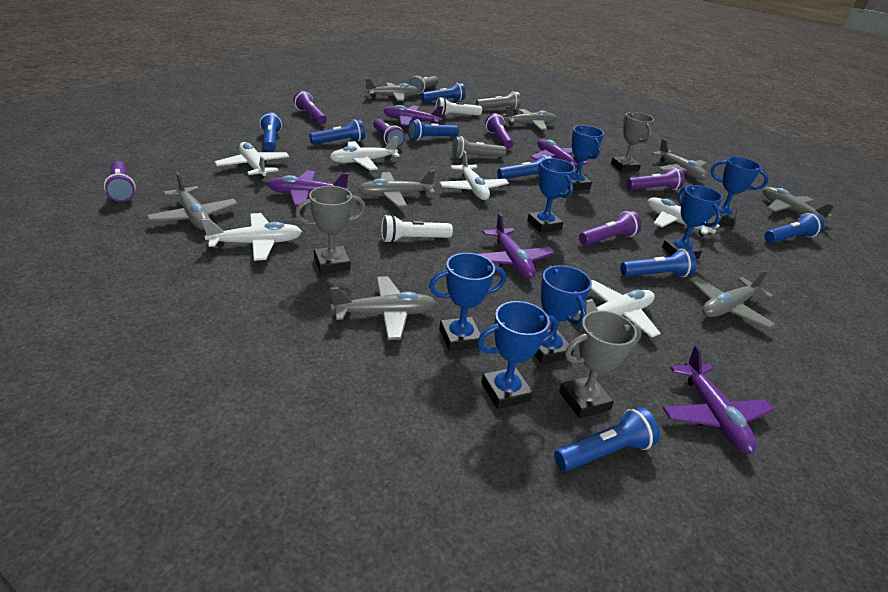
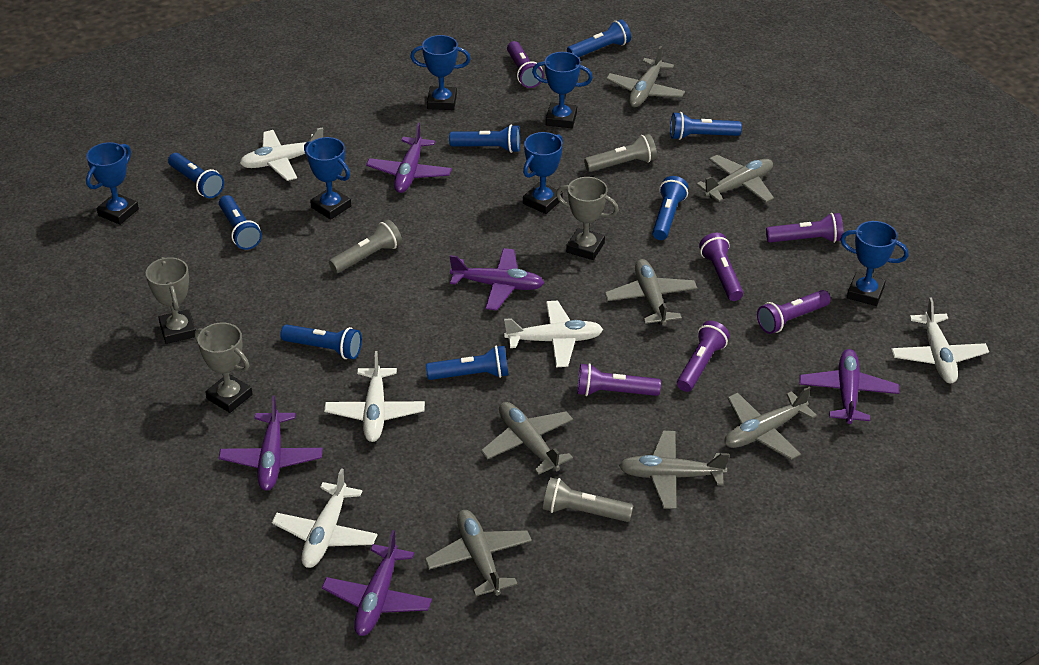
blue trophy: 7 -> 6
grey plane: 8 -> 7
white flashlight: 2 -> 0
white plane: 6 -> 5

